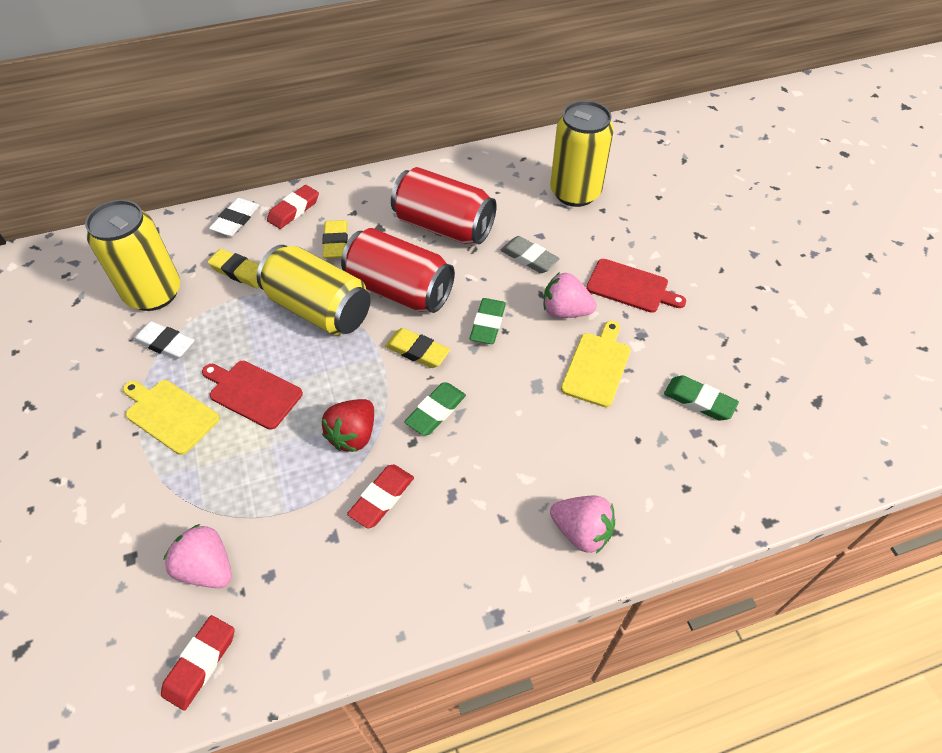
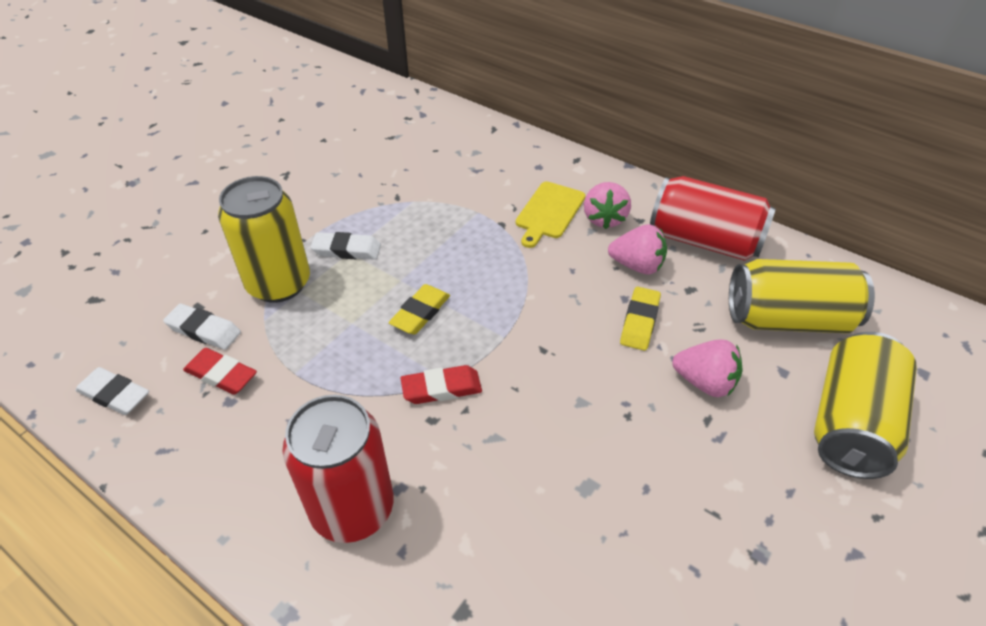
green eraser: 3 -> 0
grey eraser: 1 -> 0
red cutting board: 2 -> 0
red eraser: 3 -> 2
red strawberry: 1 -> 0
white eraser: 2 -> 3
yellow cutting board: 2 -> 1
yellow eraser: 3 -> 2

